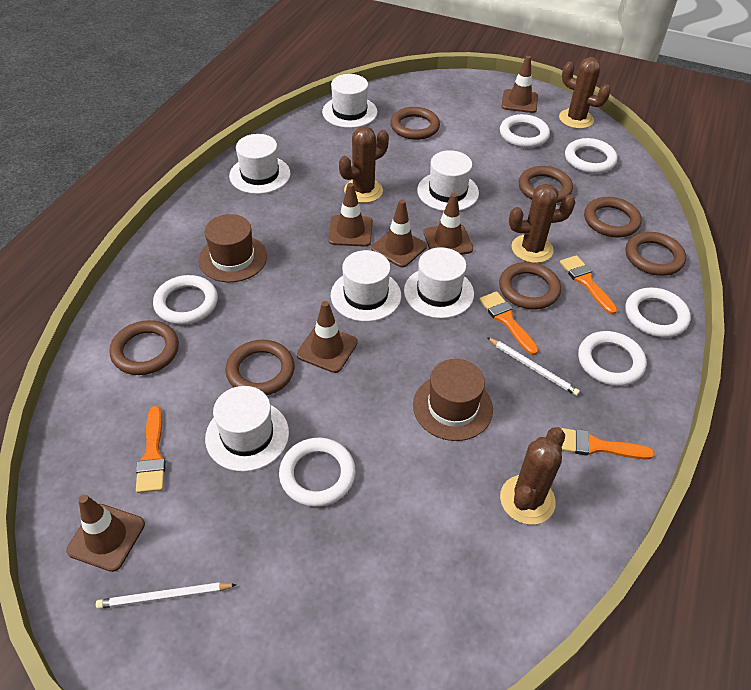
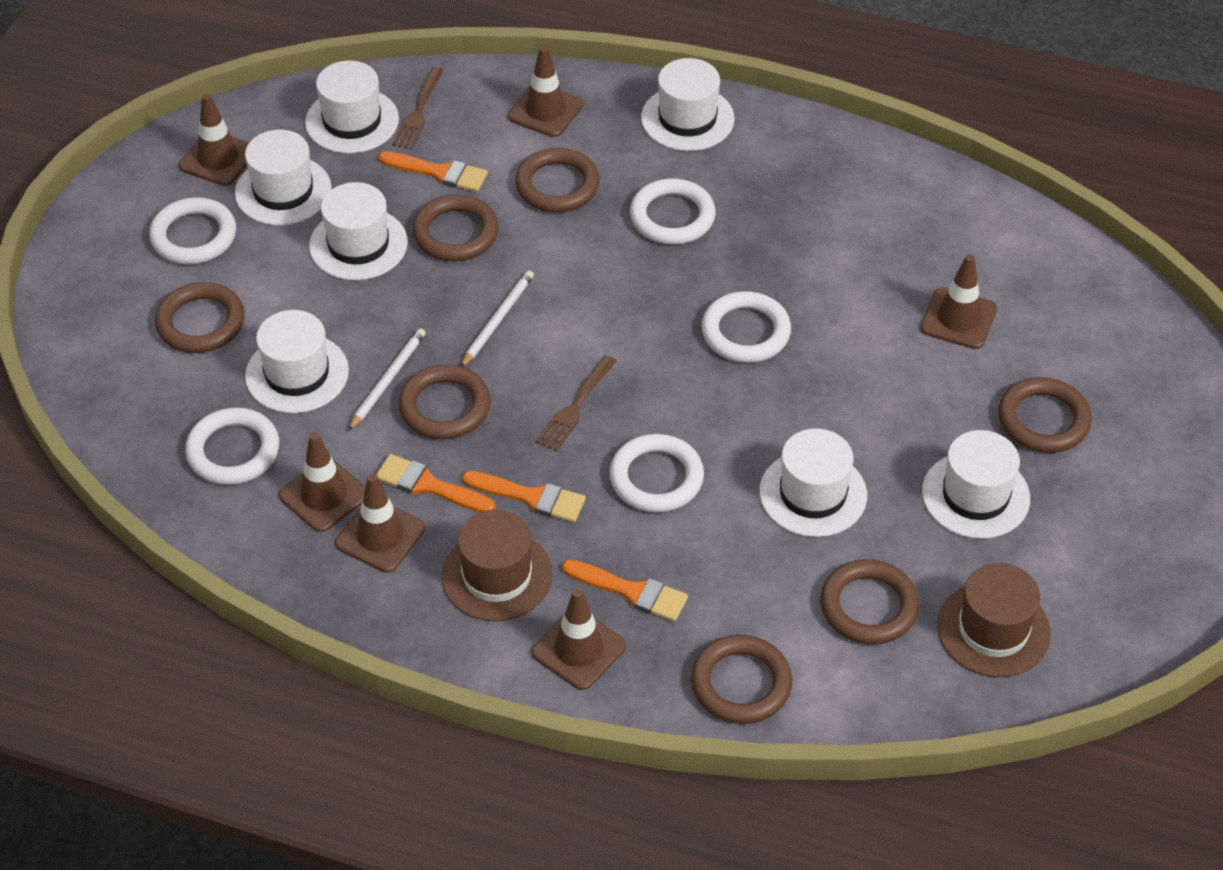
brown cactus: 4 -> 0
brown fork: 0 -> 2
white hat: 6 -> 7
white ring: 6 -> 5

